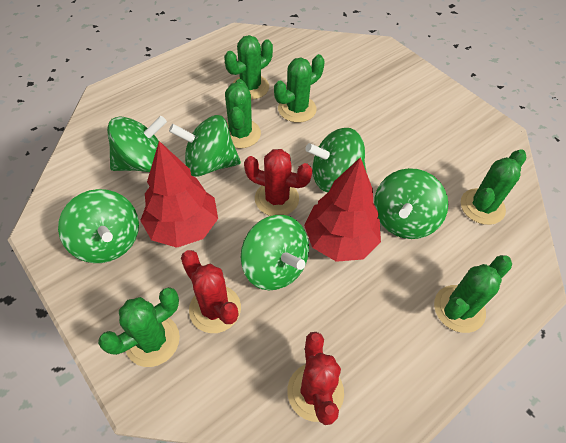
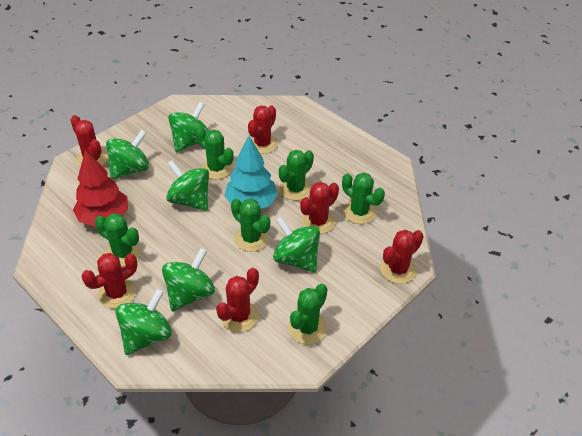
red cactus: 3 -> 6
red tree: 2 -> 1
turquoise tree: 0 -> 1

